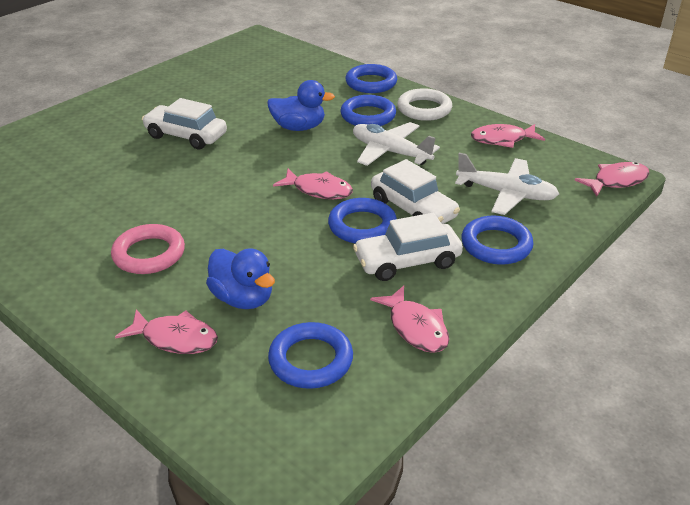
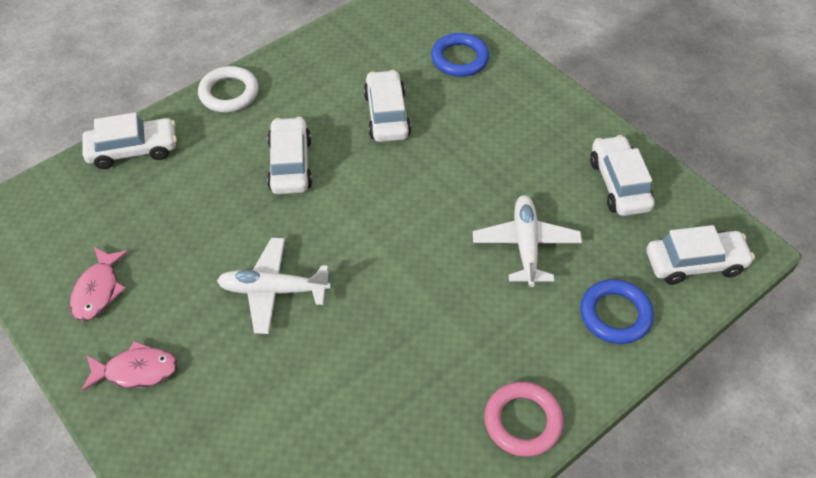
blue duck: 2 -> 0
blue ring: 5 -> 2
pink fish: 5 -> 2
white car: 3 -> 5

